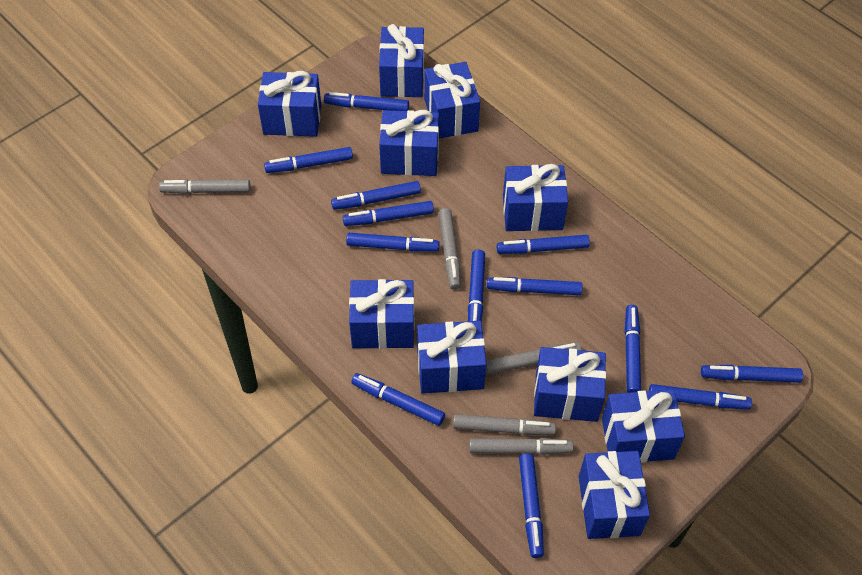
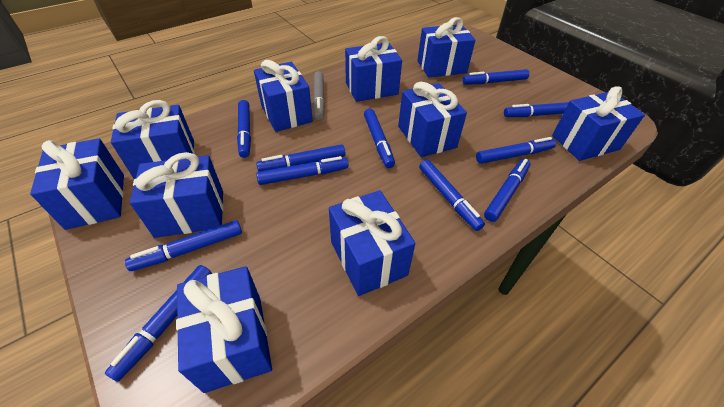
blue marker: 13 -> 11
grey marker: 5 -> 1

